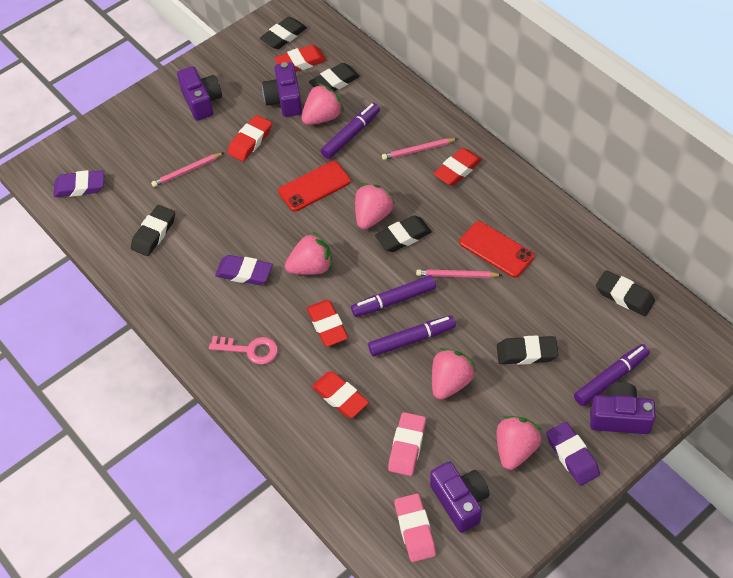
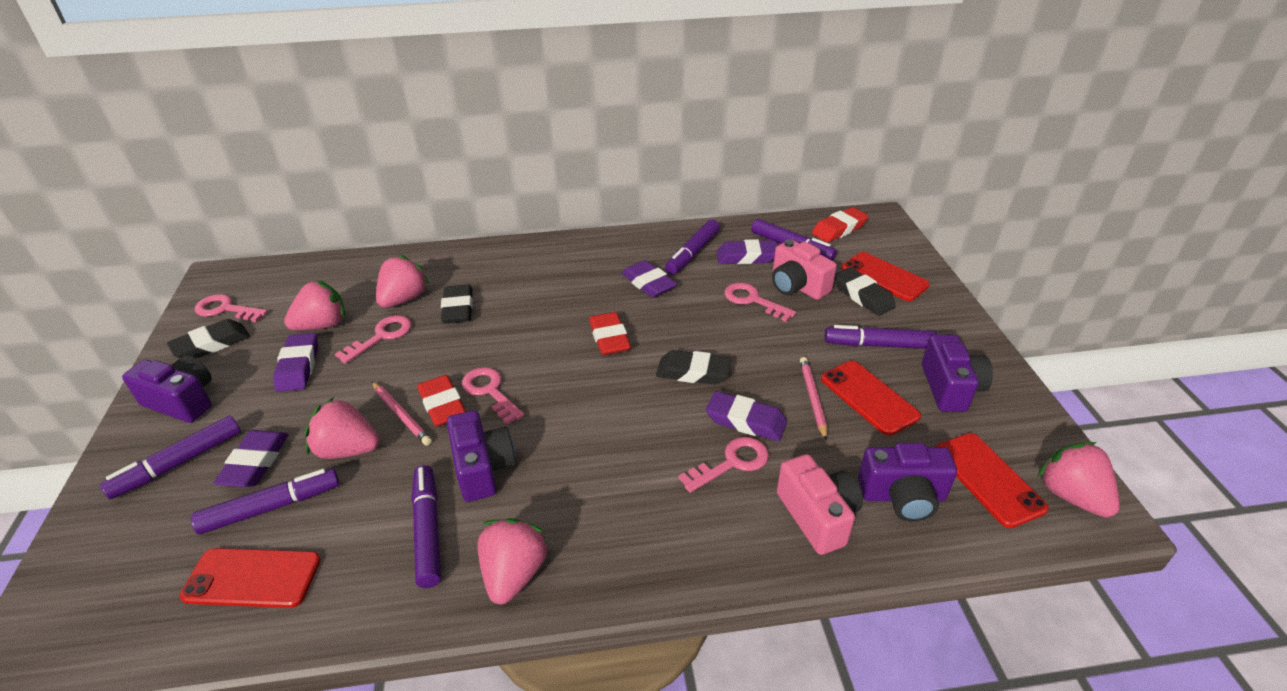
black eraser: 6 -> 4
pink camera: 0 -> 2
pink eraser: 2 -> 0
pink key: 1 -> 5
pink pencil: 3 -> 2
purple eraser: 3 -> 5
purple marker: 4 -> 6
red eraser: 5 -> 3
red phone: 2 -> 4

